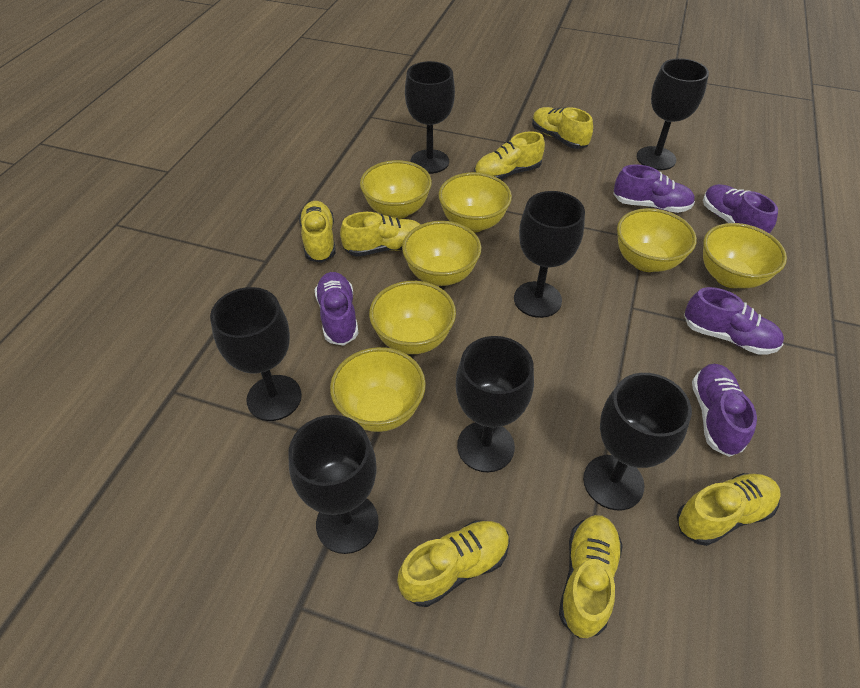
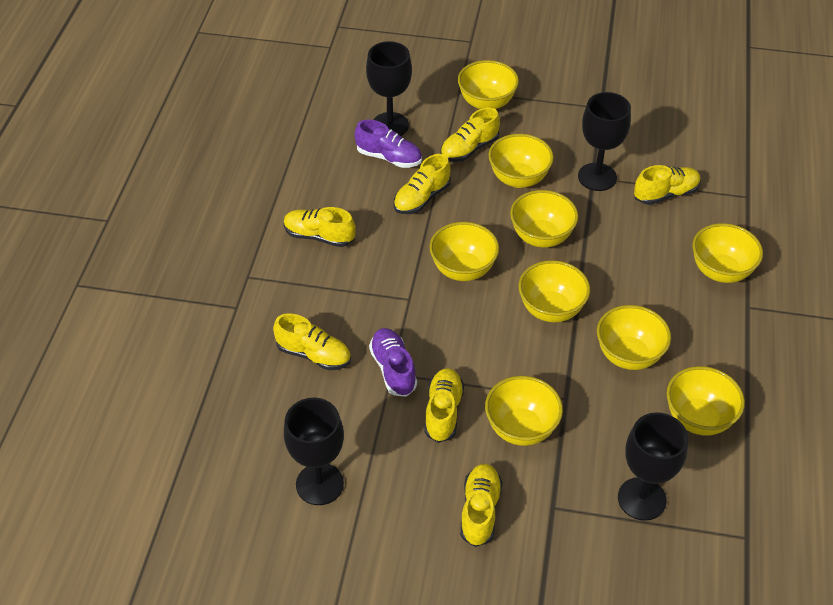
black goblet: 7 -> 4
purple shoe: 5 -> 2
yellow bowl: 7 -> 9

